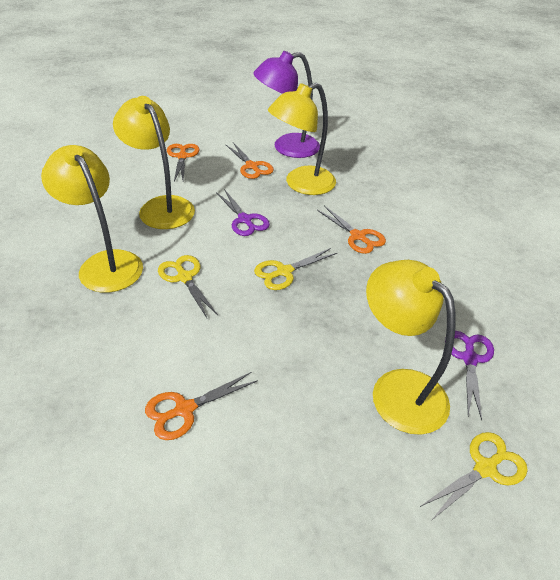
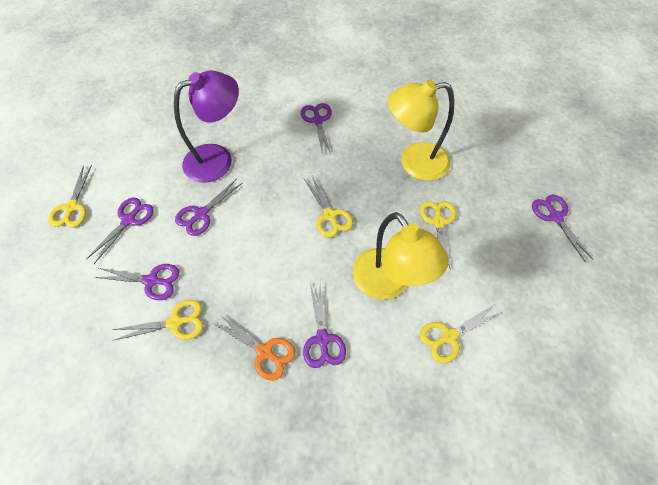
orange scissors: 4 -> 1
purple scissors: 2 -> 6
yellow lamp: 4 -> 2
yellow scissors: 3 -> 5

